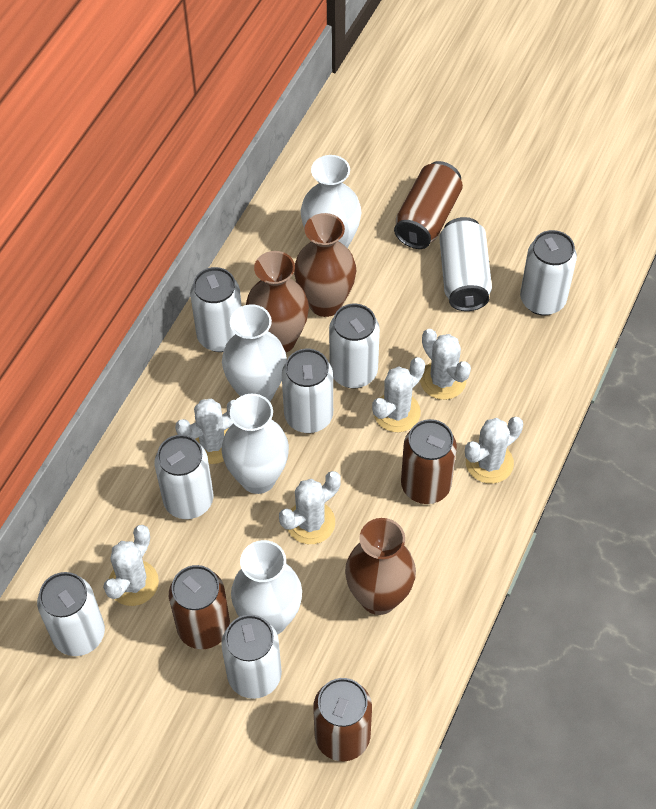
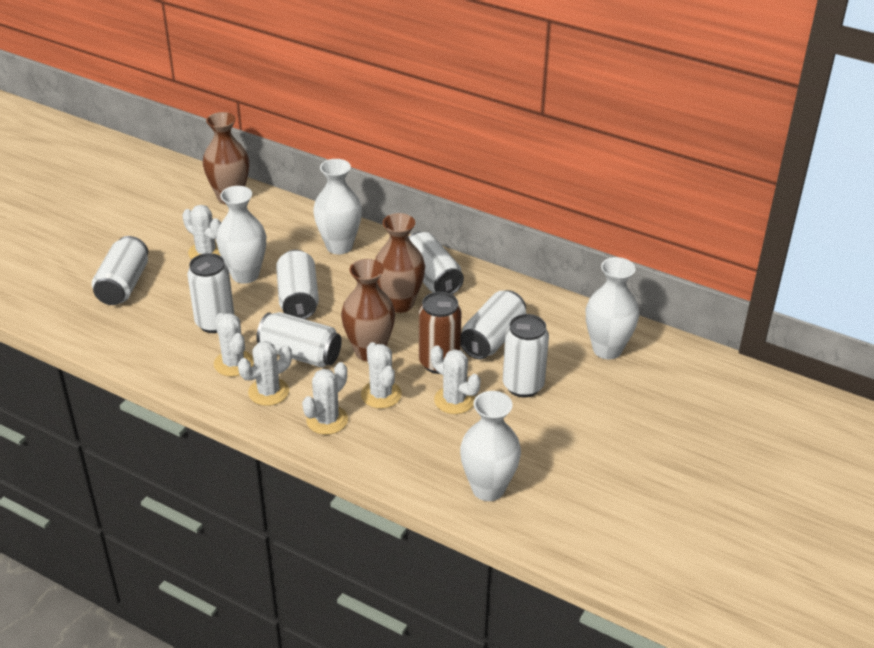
brown can: 4 -> 1
white can: 8 -> 7

